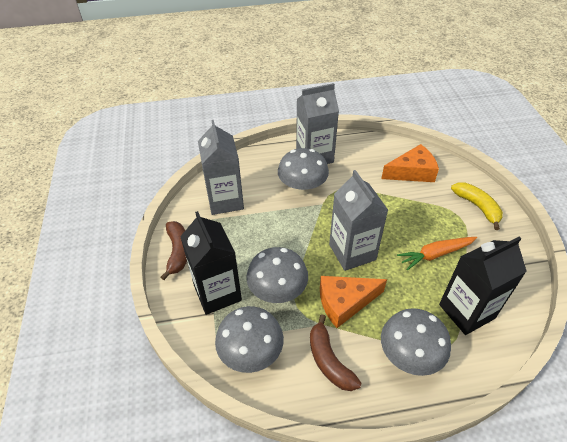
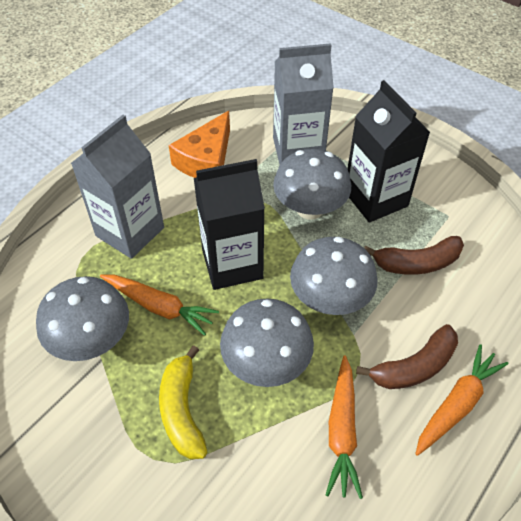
grey carton: 3 -> 2
orange carrot: 1 -> 3
orange cheese: 2 -> 1

